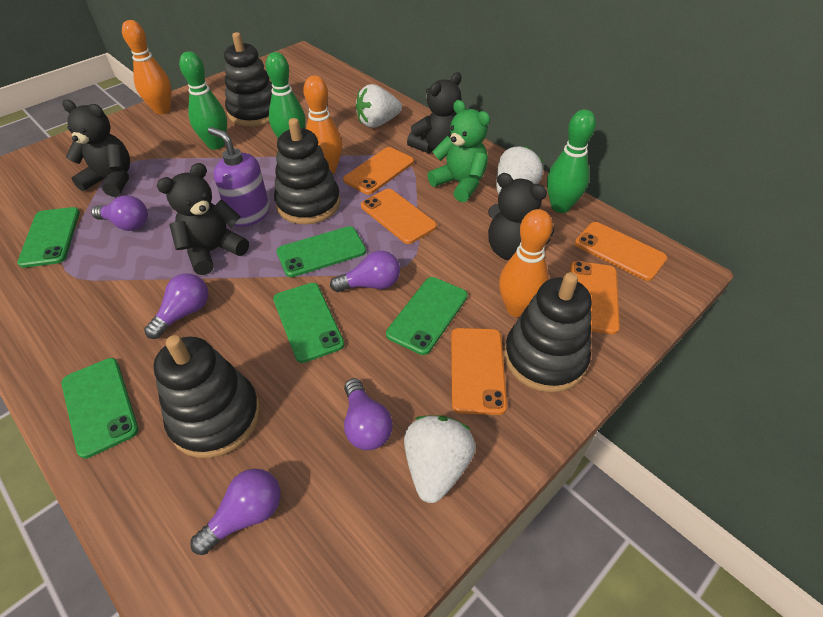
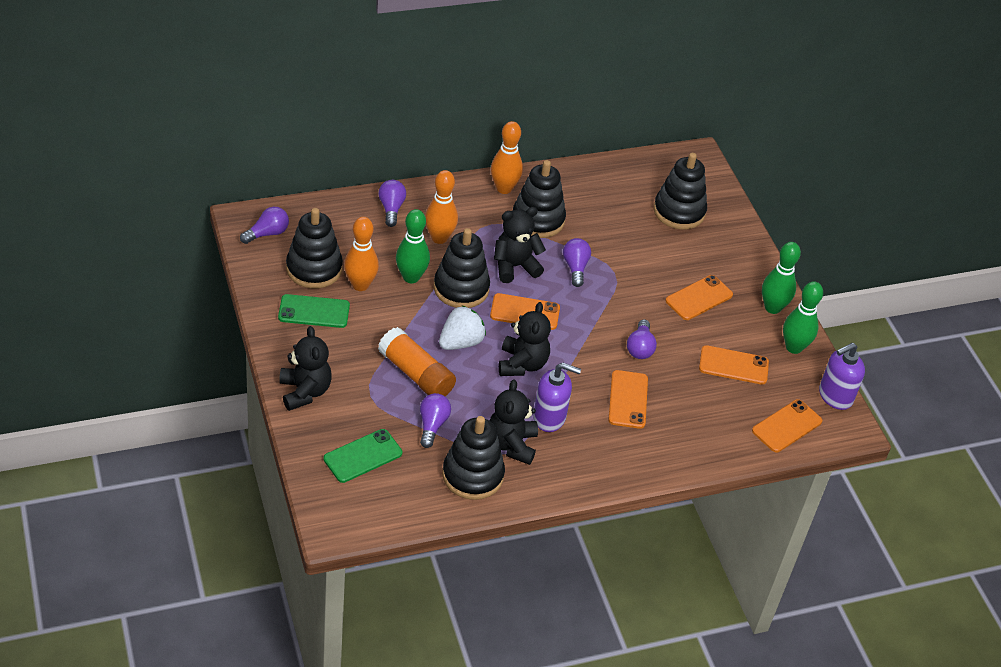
black stacking toy: 4 -> 5
green phone: 5 -> 2
green teddy bear: 1 -> 0
orange glue stick: 0 -> 1
purple soap dispenser: 1 -> 2
white strawberry: 3 -> 1

